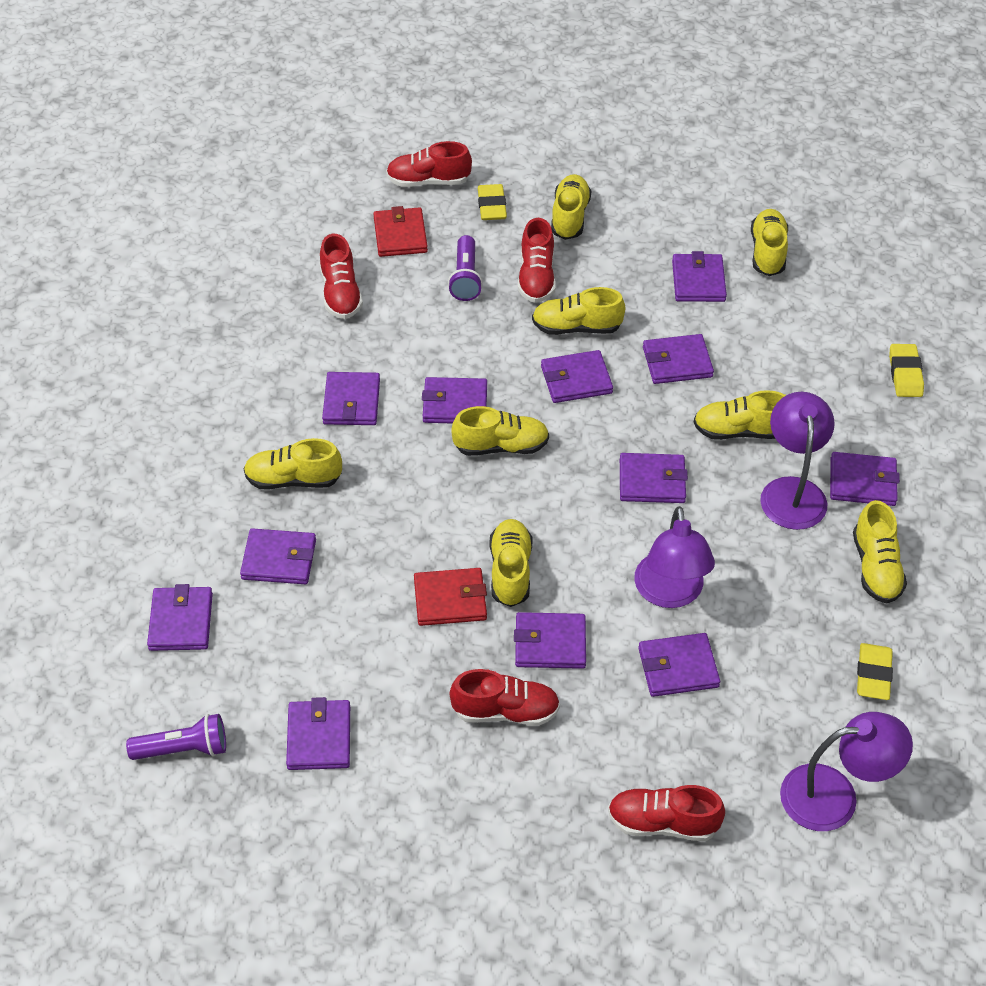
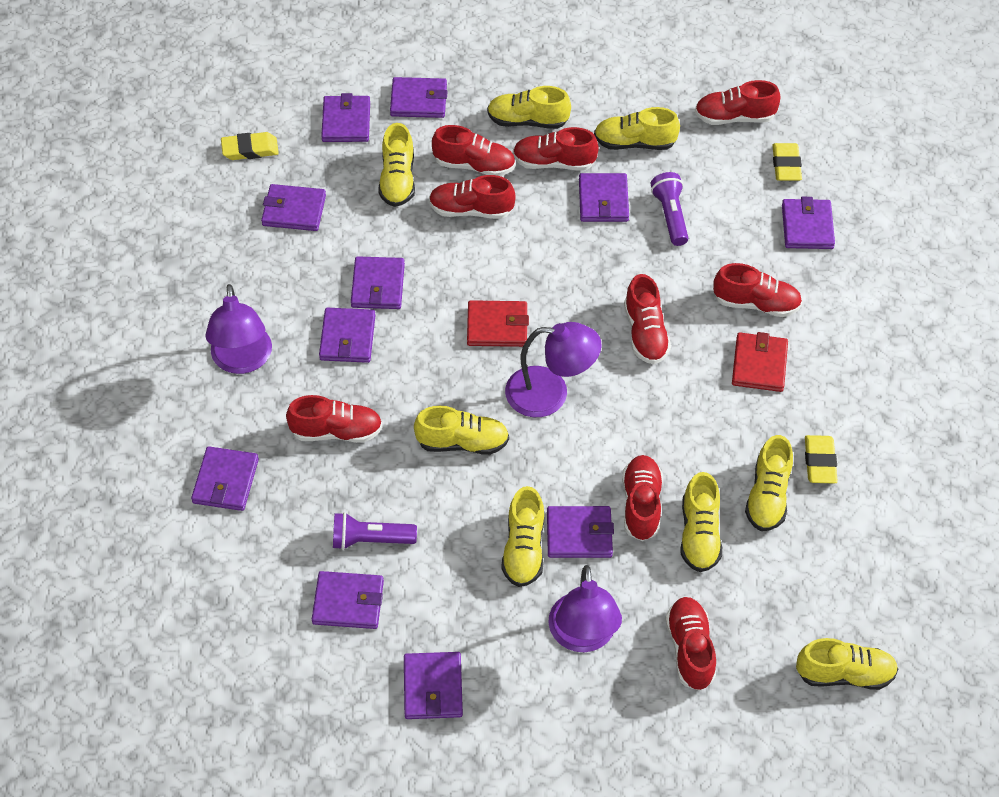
purple wallet: 12 -> 11
red shoe: 5 -> 9

